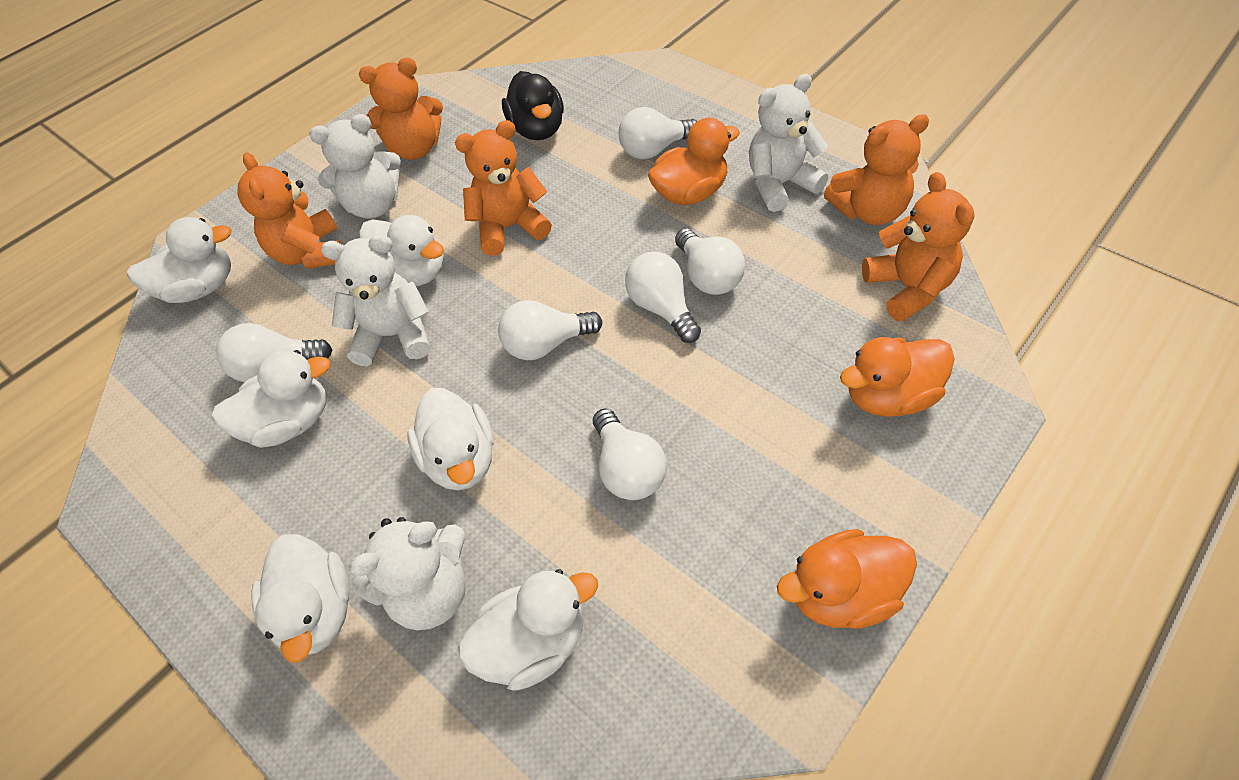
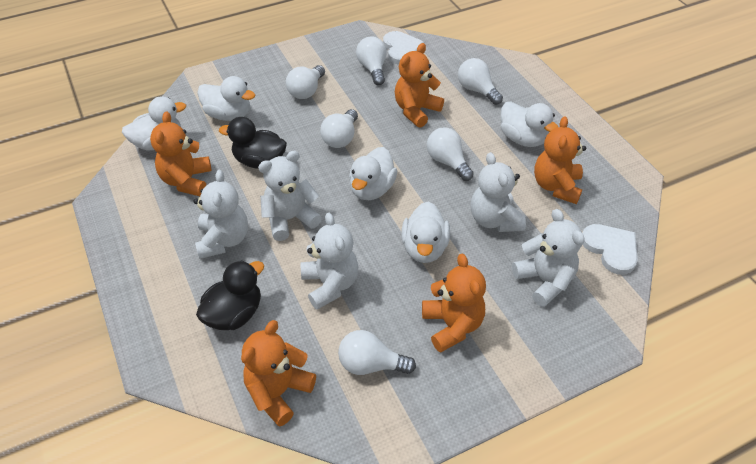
black duck: 1 -> 2
orange duck: 3 -> 0
white duck: 6 -> 5
white heart: 0 -> 2
white teddy bear: 4 -> 5

